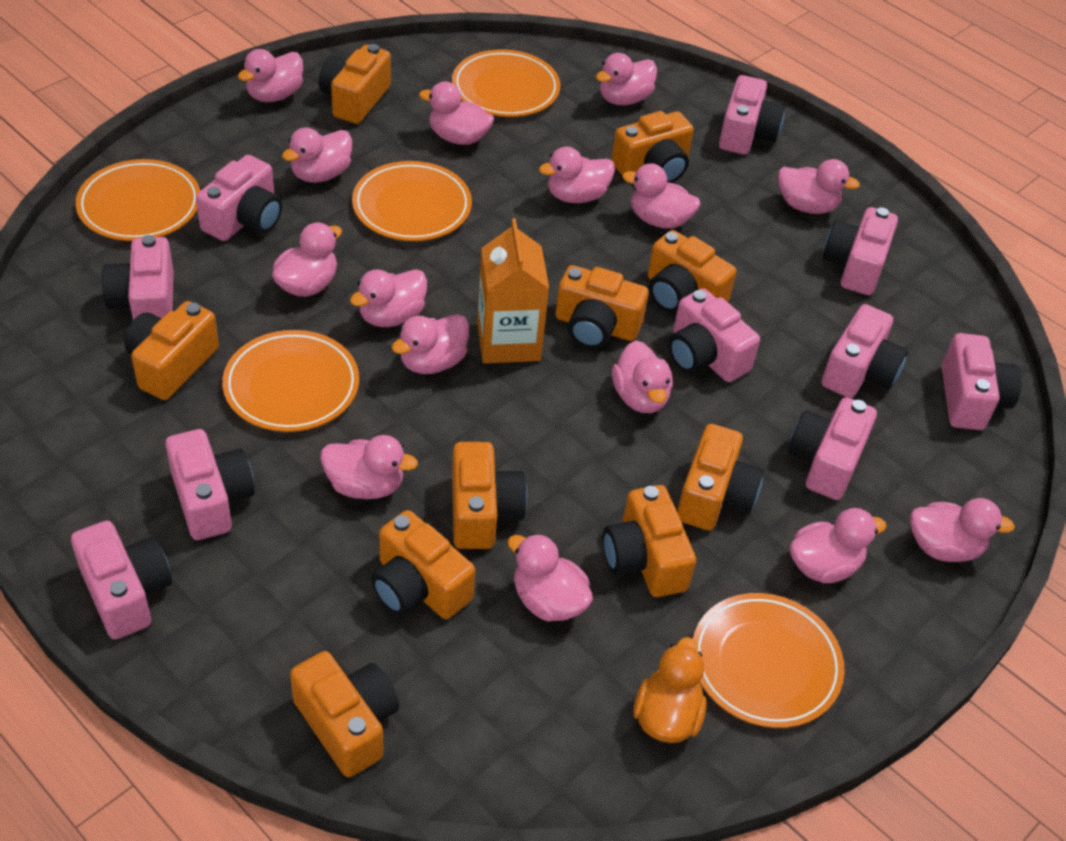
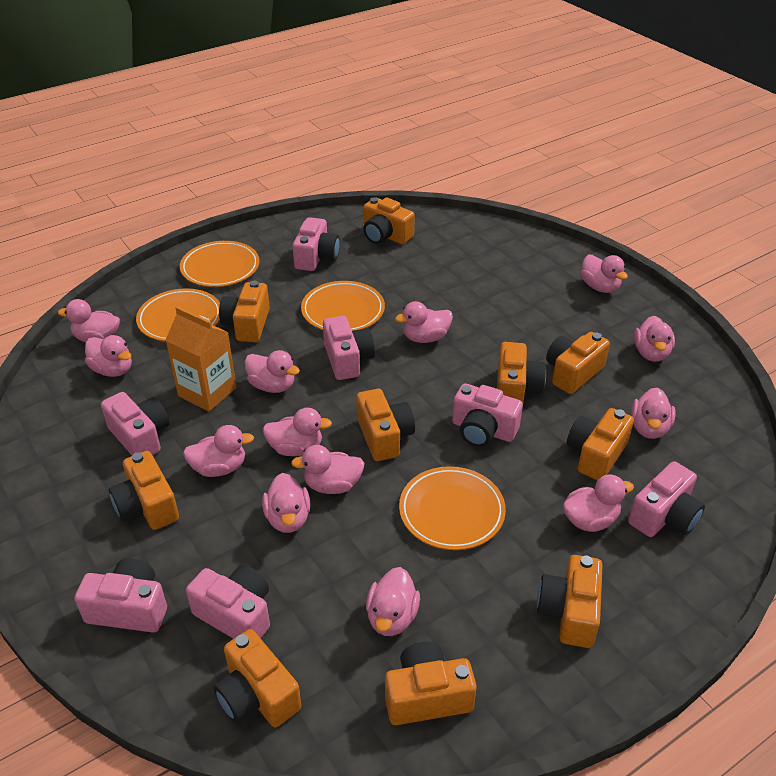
orange duck: 1 -> 0
orange plate: 5 -> 4
pink camera: 10 -> 7
pink duck: 15 -> 13

